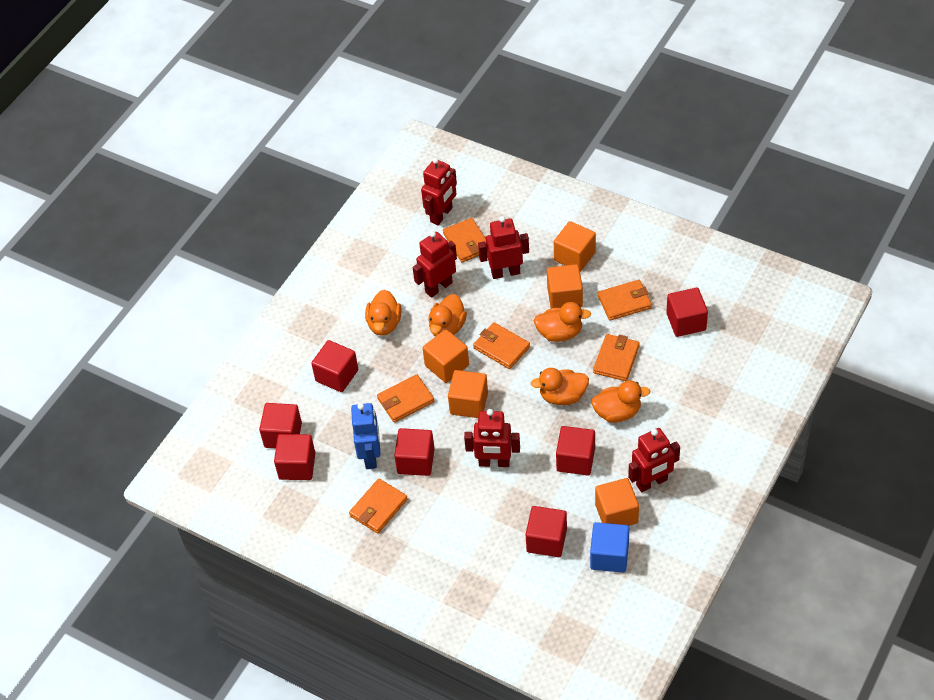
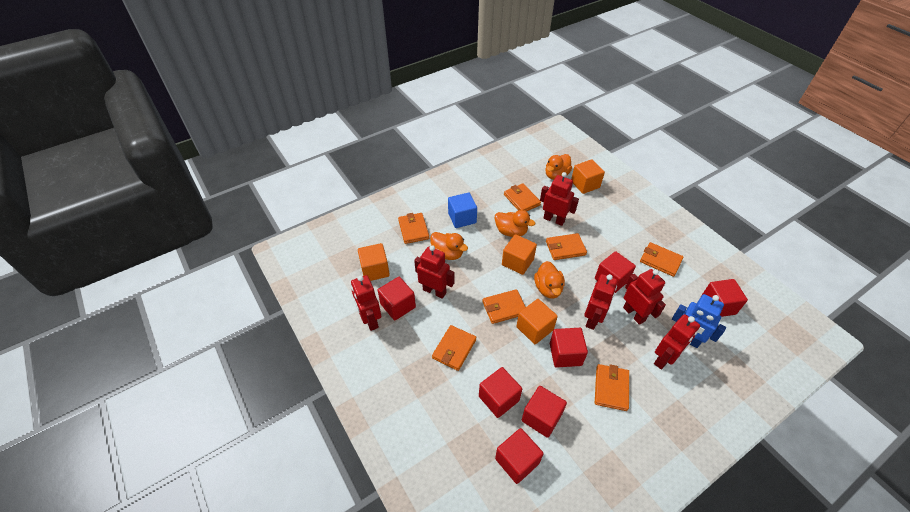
orange cube: 5 -> 4
orange duck: 5 -> 4
orange wallet: 6 -> 7
red robot: 5 -> 6

